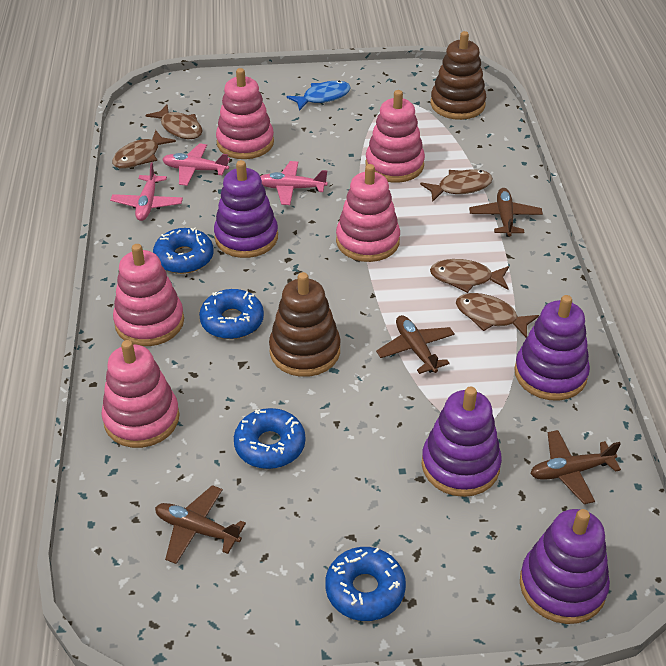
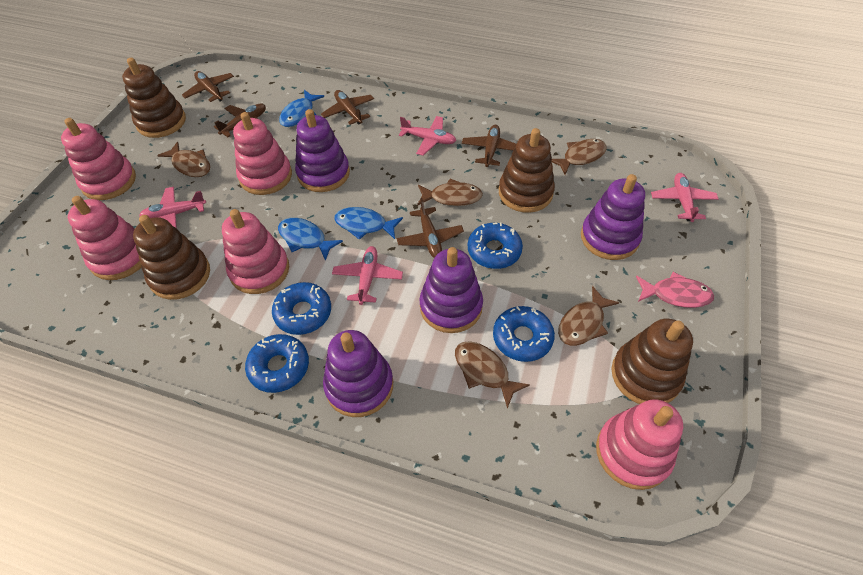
blue fish: 1 -> 3
brown plane: 4 -> 5
brown stacking toy: 2 -> 4
pink fish: 0 -> 1
pink plane: 3 -> 4

